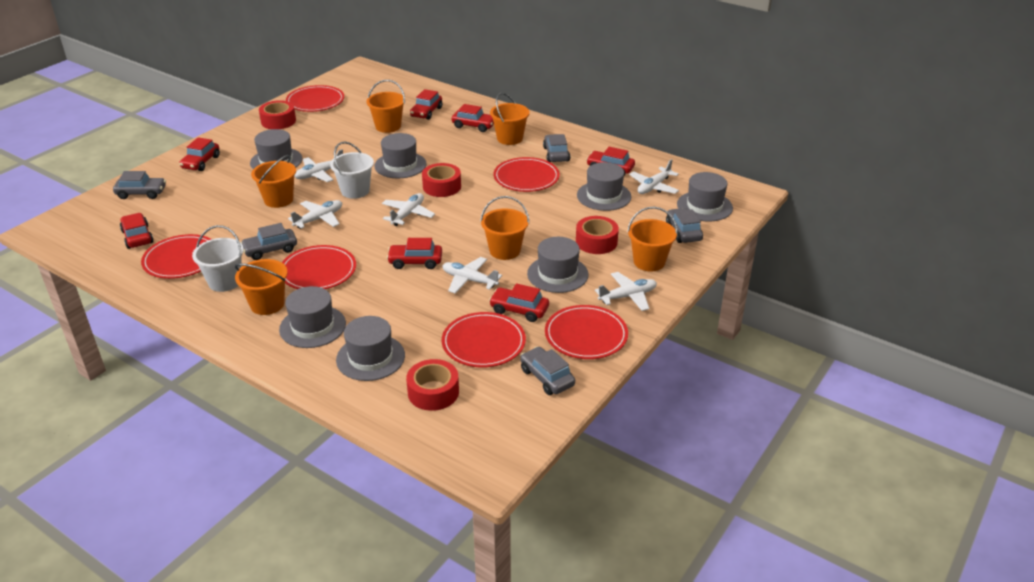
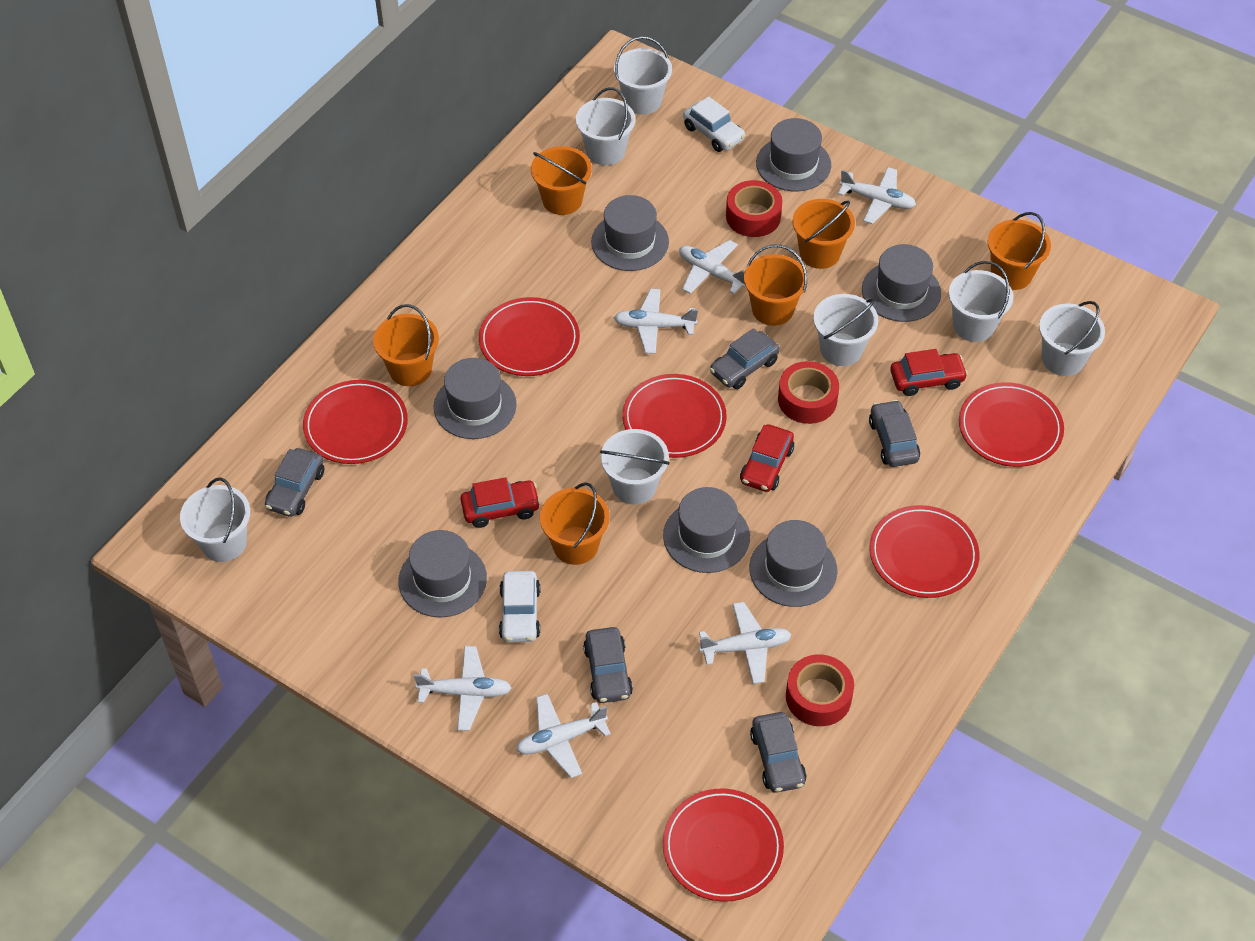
red car: 7 -> 3
red tape: 4 -> 3
white bucket: 2 -> 7
white car: 0 -> 2

